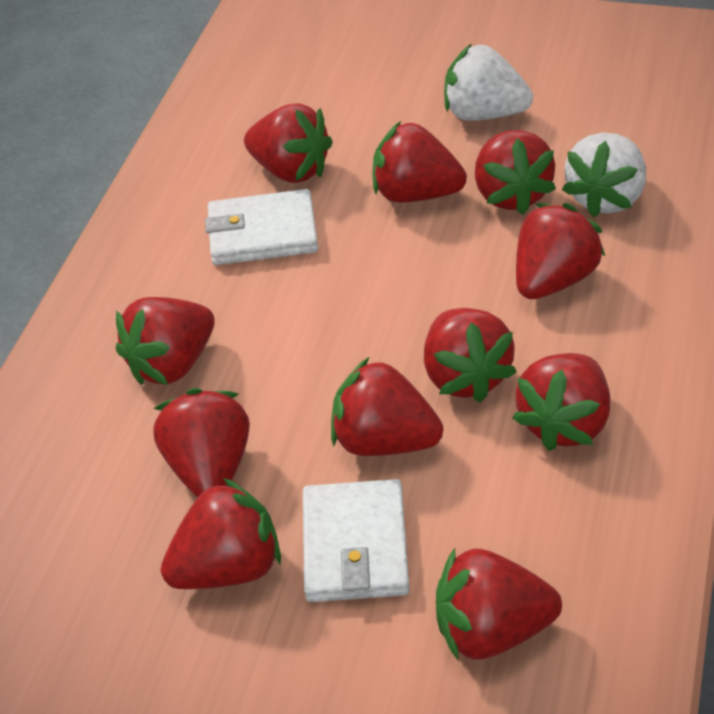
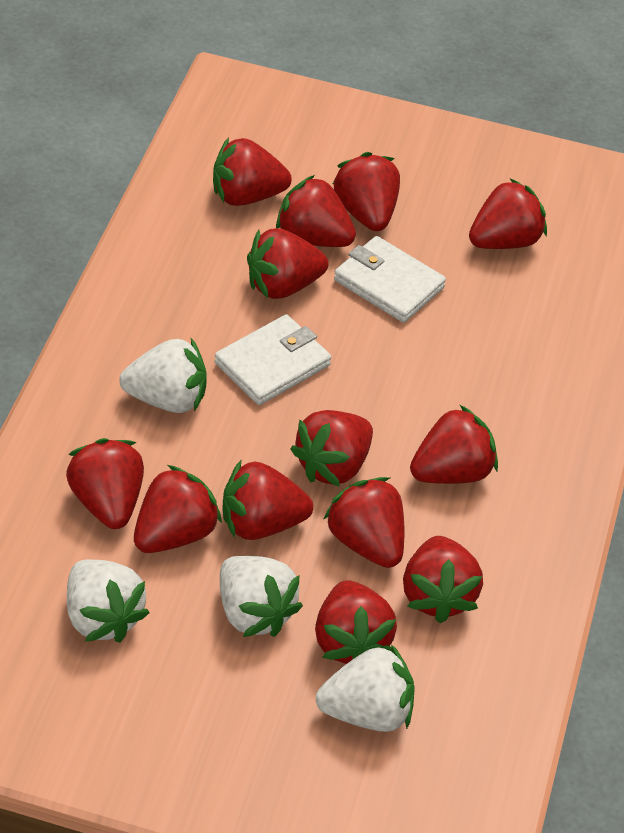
red strawberry: 11 -> 13
white strawberry: 2 -> 4

